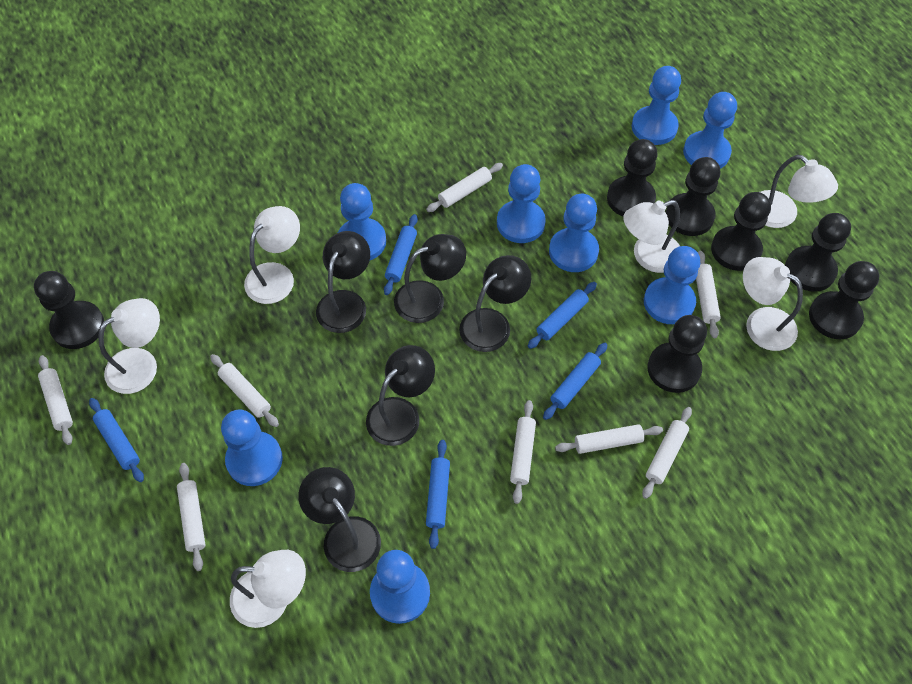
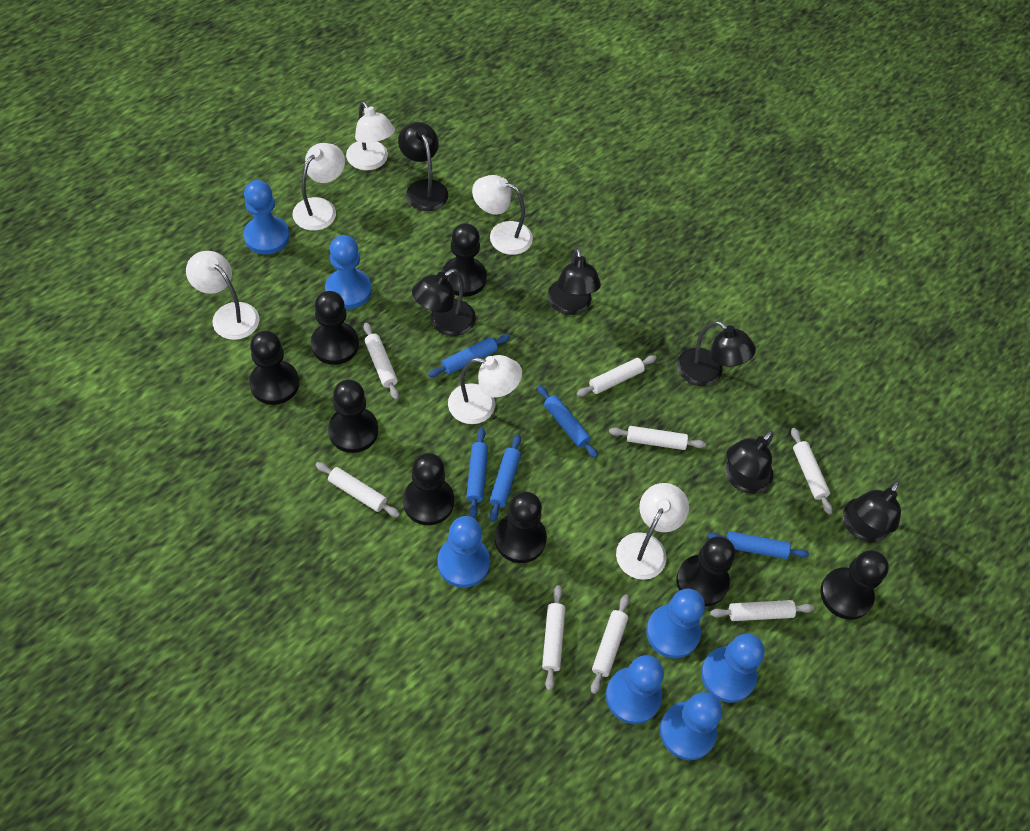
black lamp: 5 -> 6
black pawn: 7 -> 8
blue pawn: 8 -> 7

